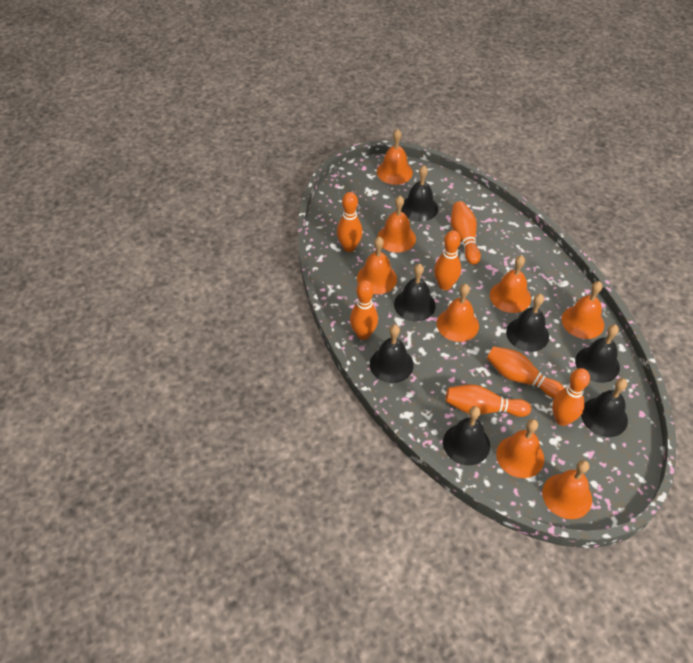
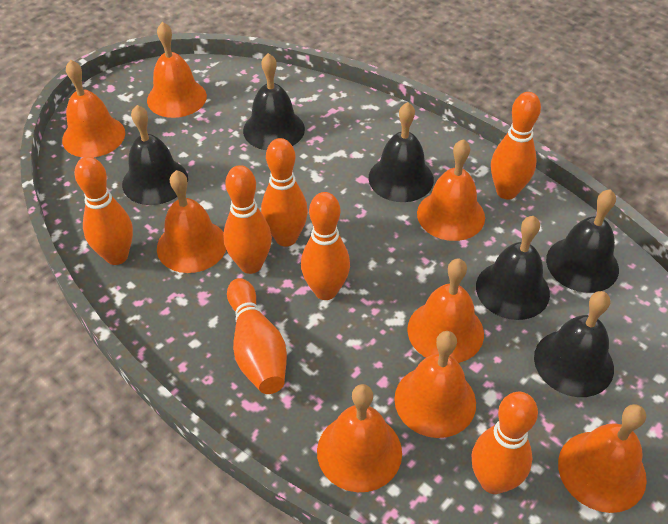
black bell: 7 -> 6

